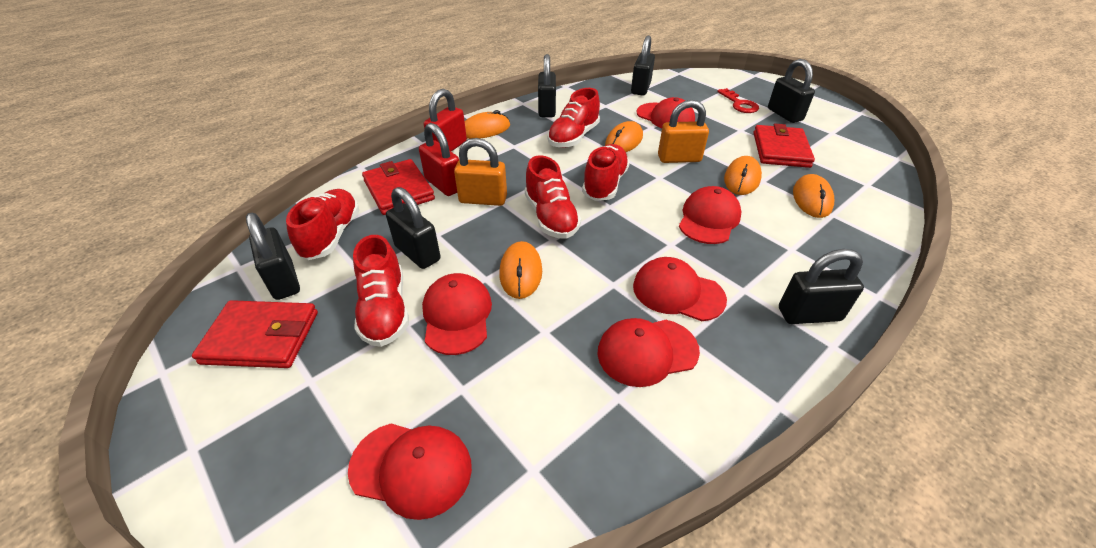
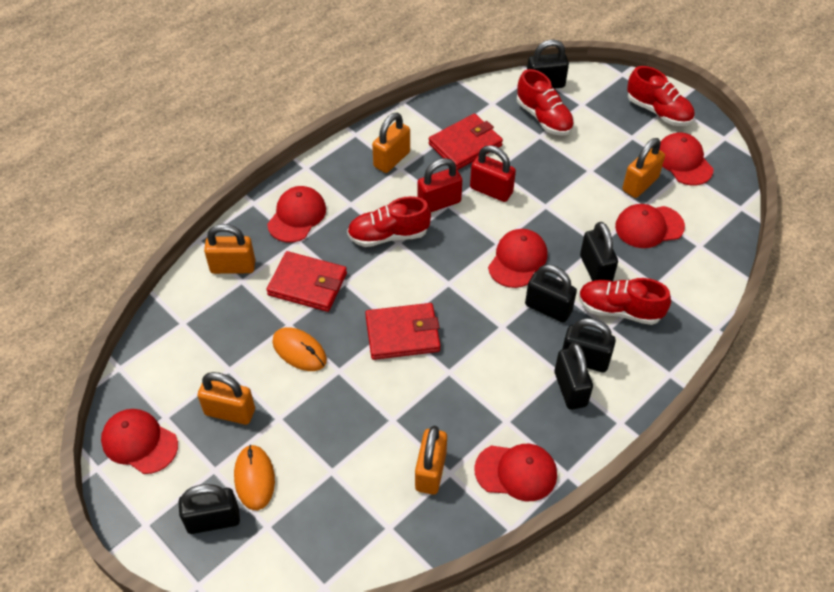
orange mouse: 5 -> 2
orange padlock: 2 -> 5
red key: 1 -> 0
red shoe: 5 -> 4

